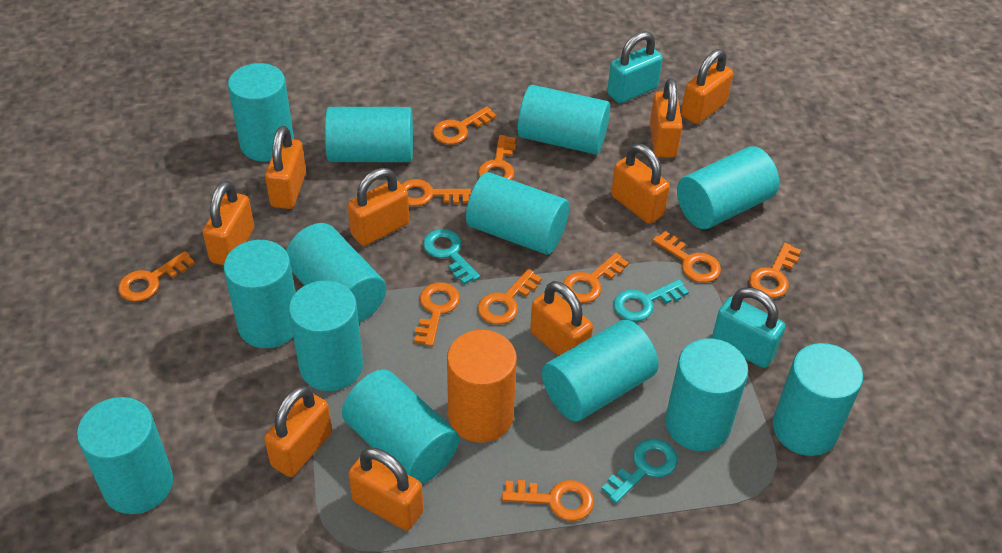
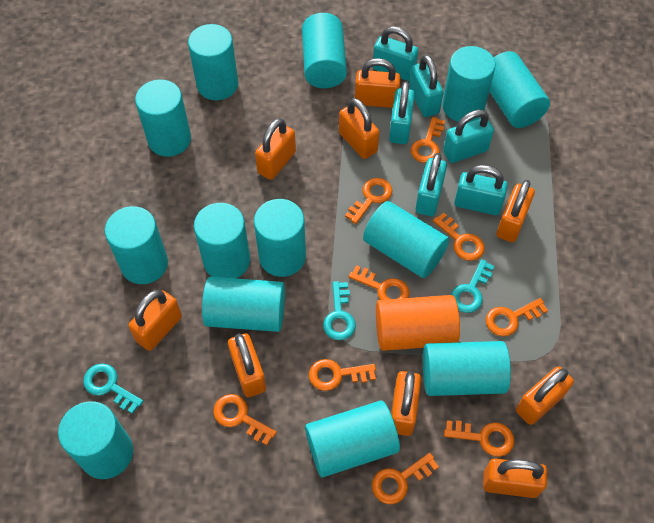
orange key: 10 -> 9
turquoise padlock: 2 -> 6

